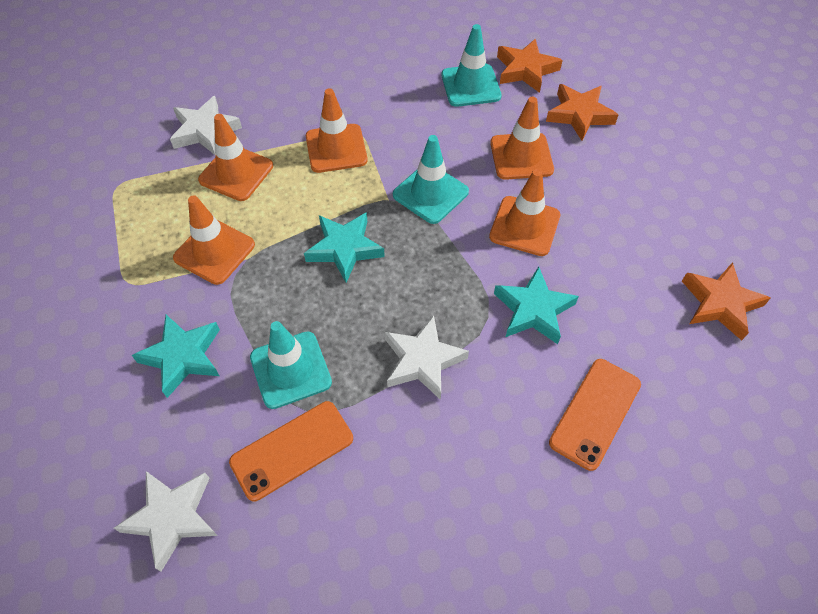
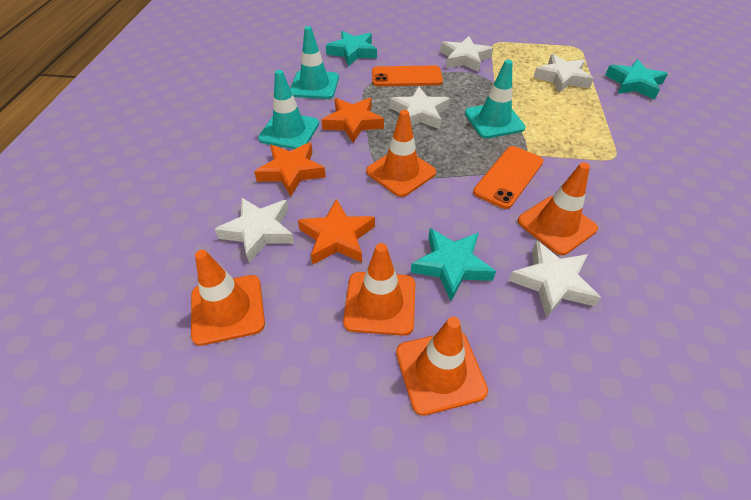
white star: 3 -> 5

